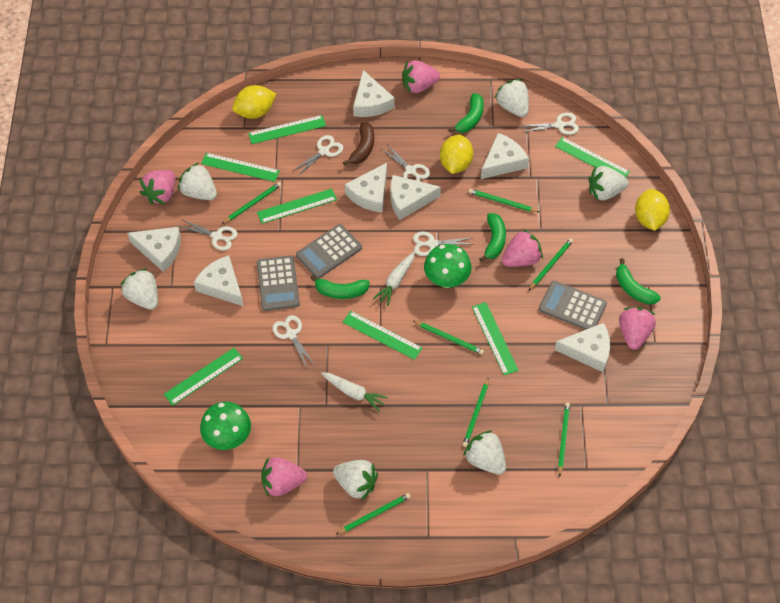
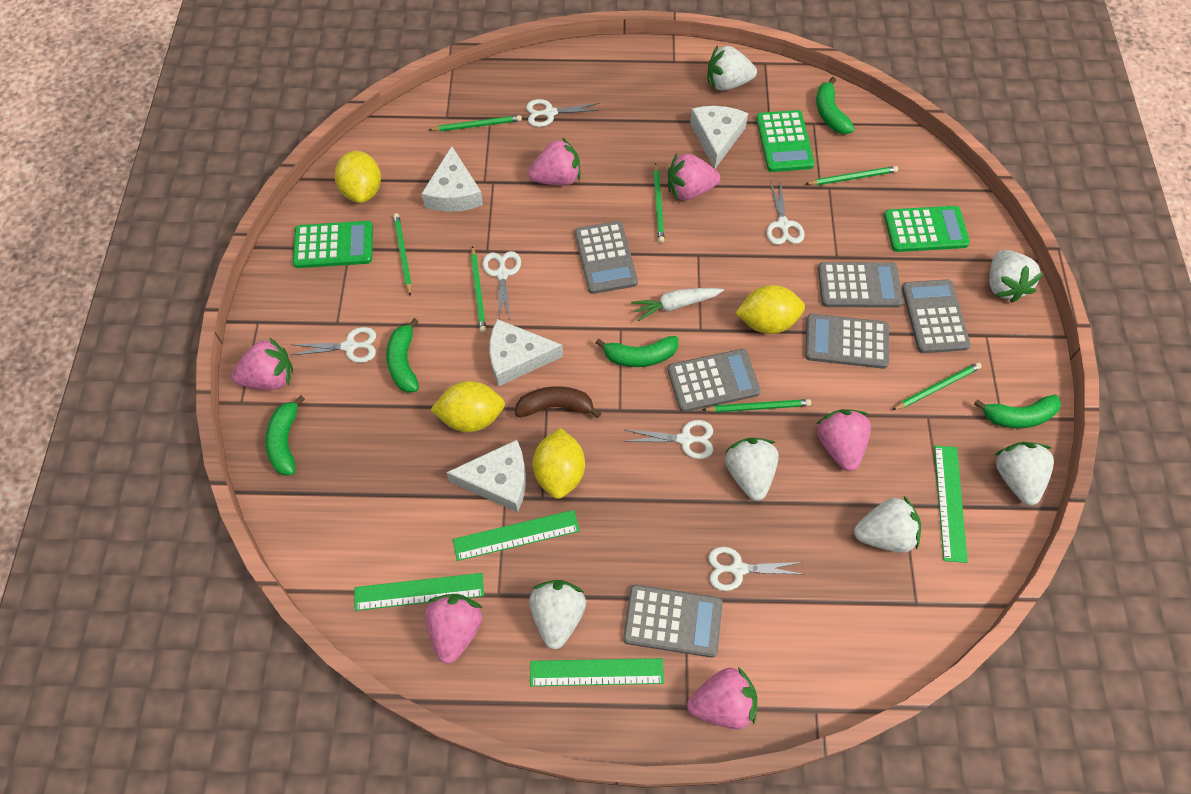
green banana: 4 -> 5
green calculator: 0 -> 3
green mushroom: 2 -> 0
green ruler: 7 -> 4
grey calculator: 3 -> 6
pink strawberry: 5 -> 6
white carrot: 2 -> 1
white cheese: 7 -> 4
yellow lemon: 3 -> 4

